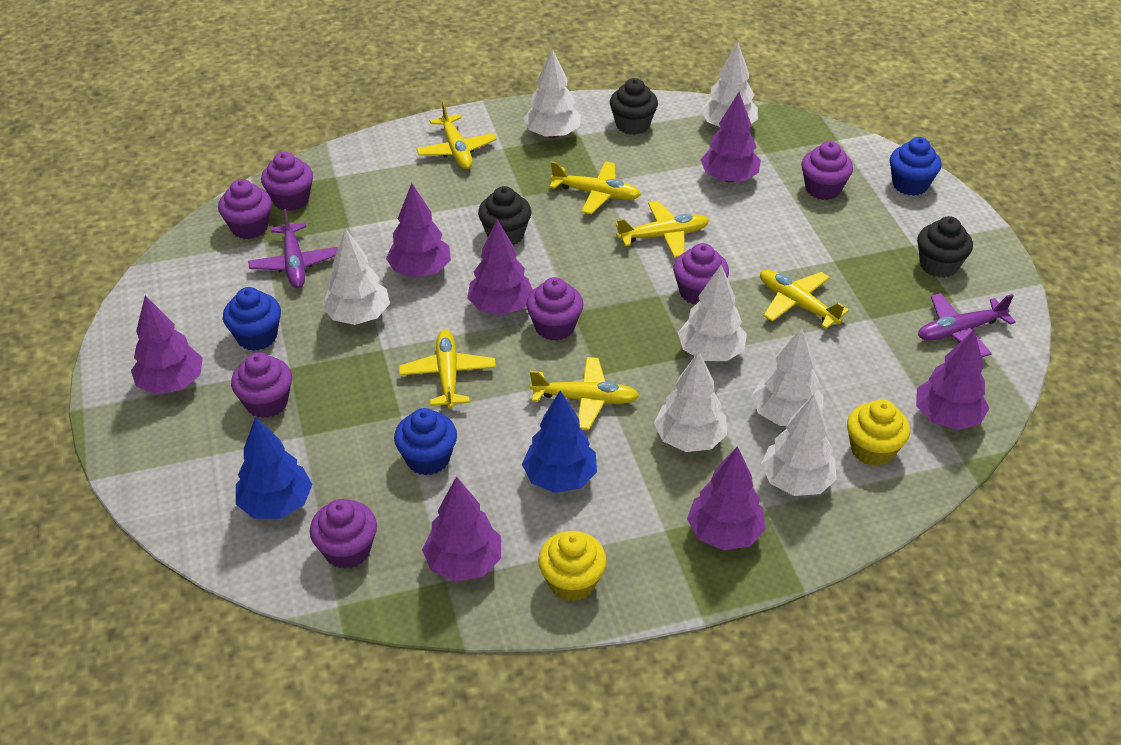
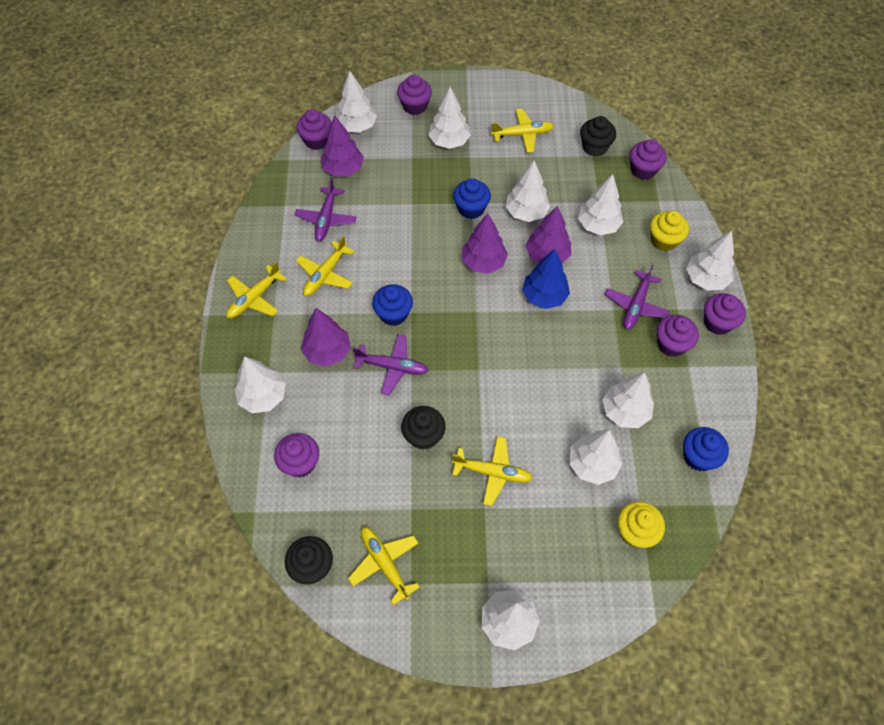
blue tree: 2 -> 1
purple cupcake: 7 -> 6
purple plane: 2 -> 3
purple tree: 7 -> 4
white tree: 7 -> 9
yellow plane: 6 -> 5

